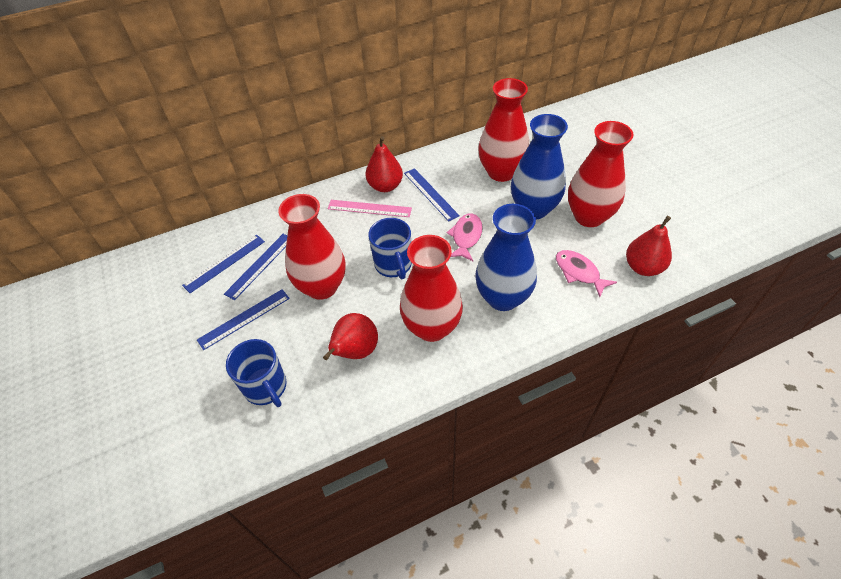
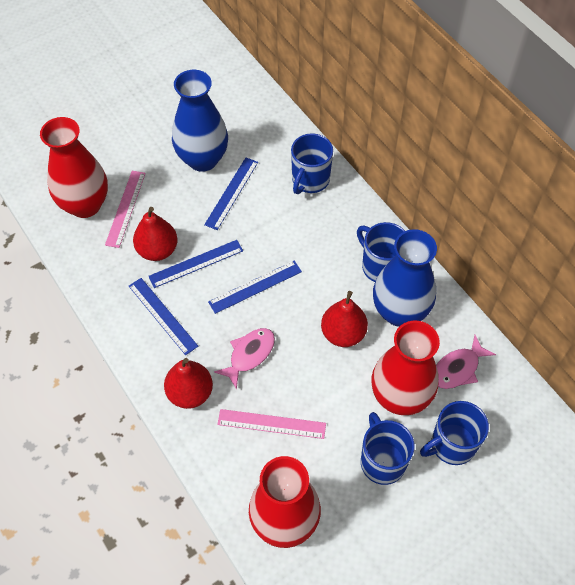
blue mug: 2 -> 4
pink ruler: 1 -> 2
red vase: 4 -> 3

